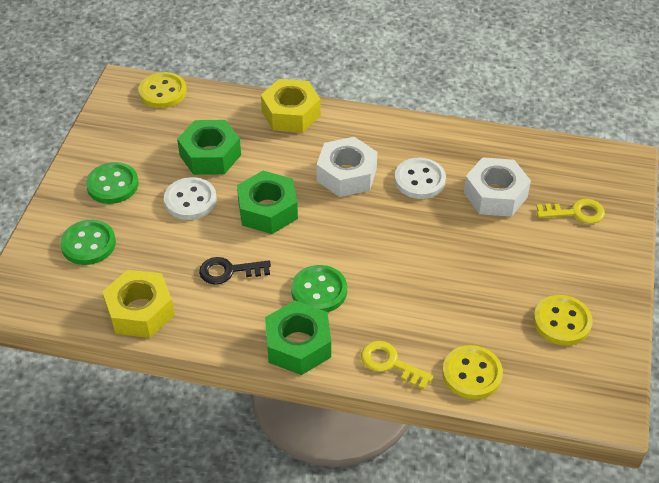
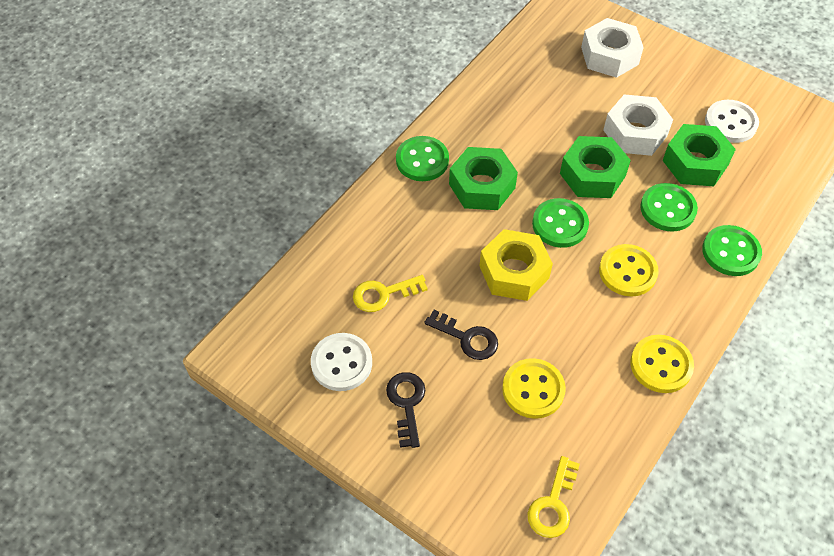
black key: 1 -> 2
green button: 3 -> 4
yellow nut: 2 -> 1

